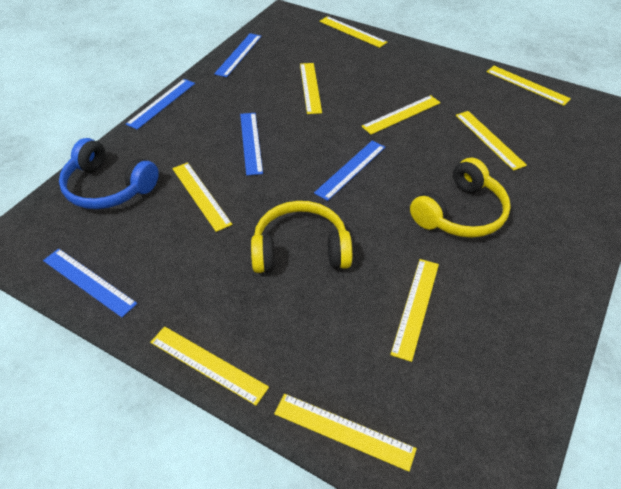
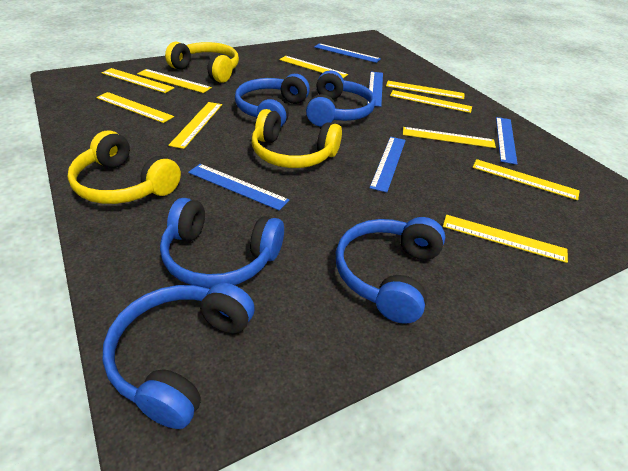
blue headphones: 1 -> 5
yellow headphones: 2 -> 3
yellow ruler: 9 -> 10

